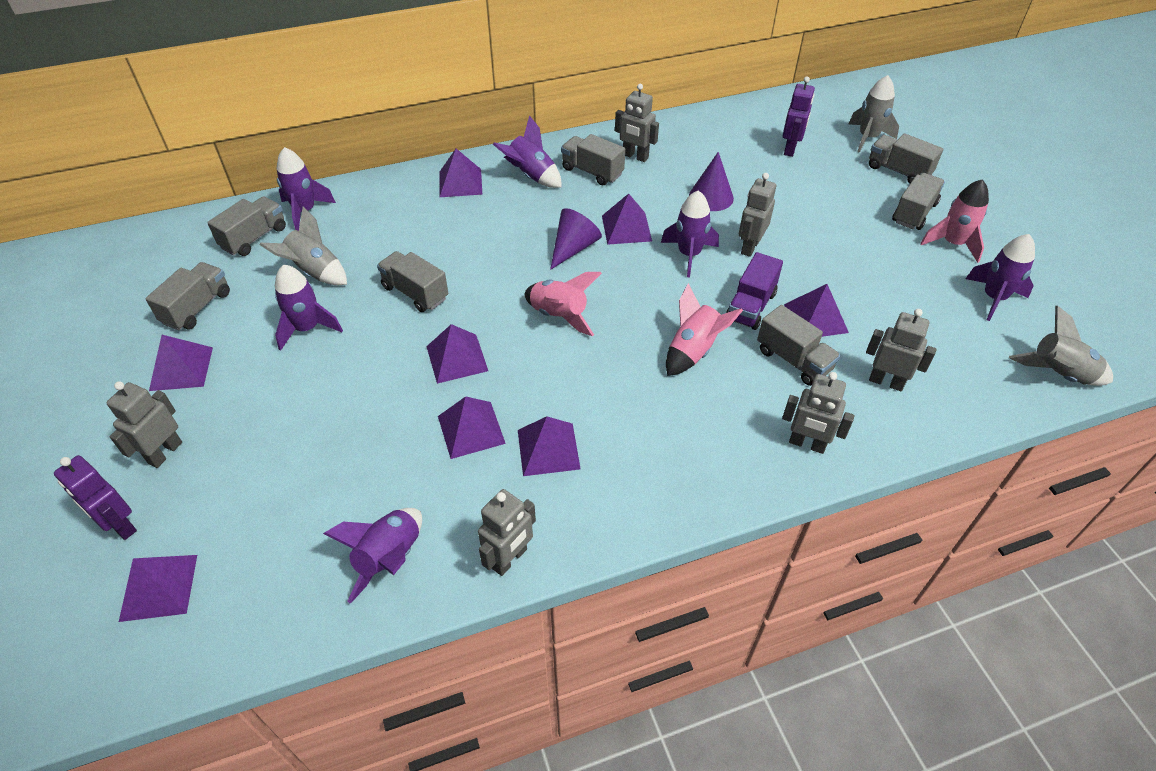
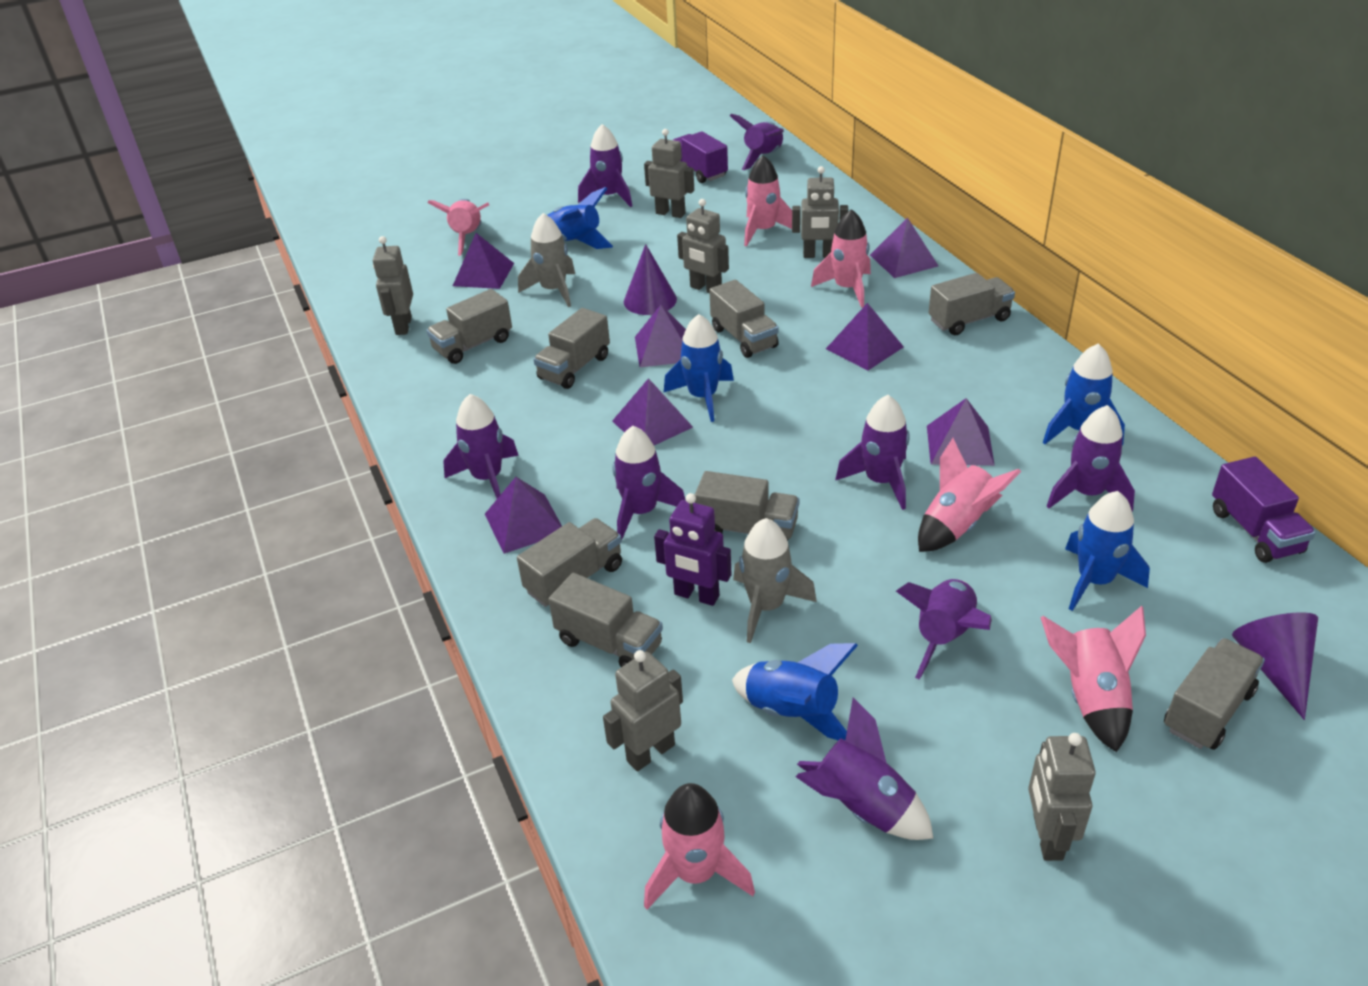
blue rocket: 0 -> 5
grey rocket: 3 -> 2
grey truck: 7 -> 8
pink rocket: 3 -> 6
purple pyramid: 8 -> 7
purple robot: 2 -> 1
purple rocket: 6 -> 8
purple truck: 1 -> 2

